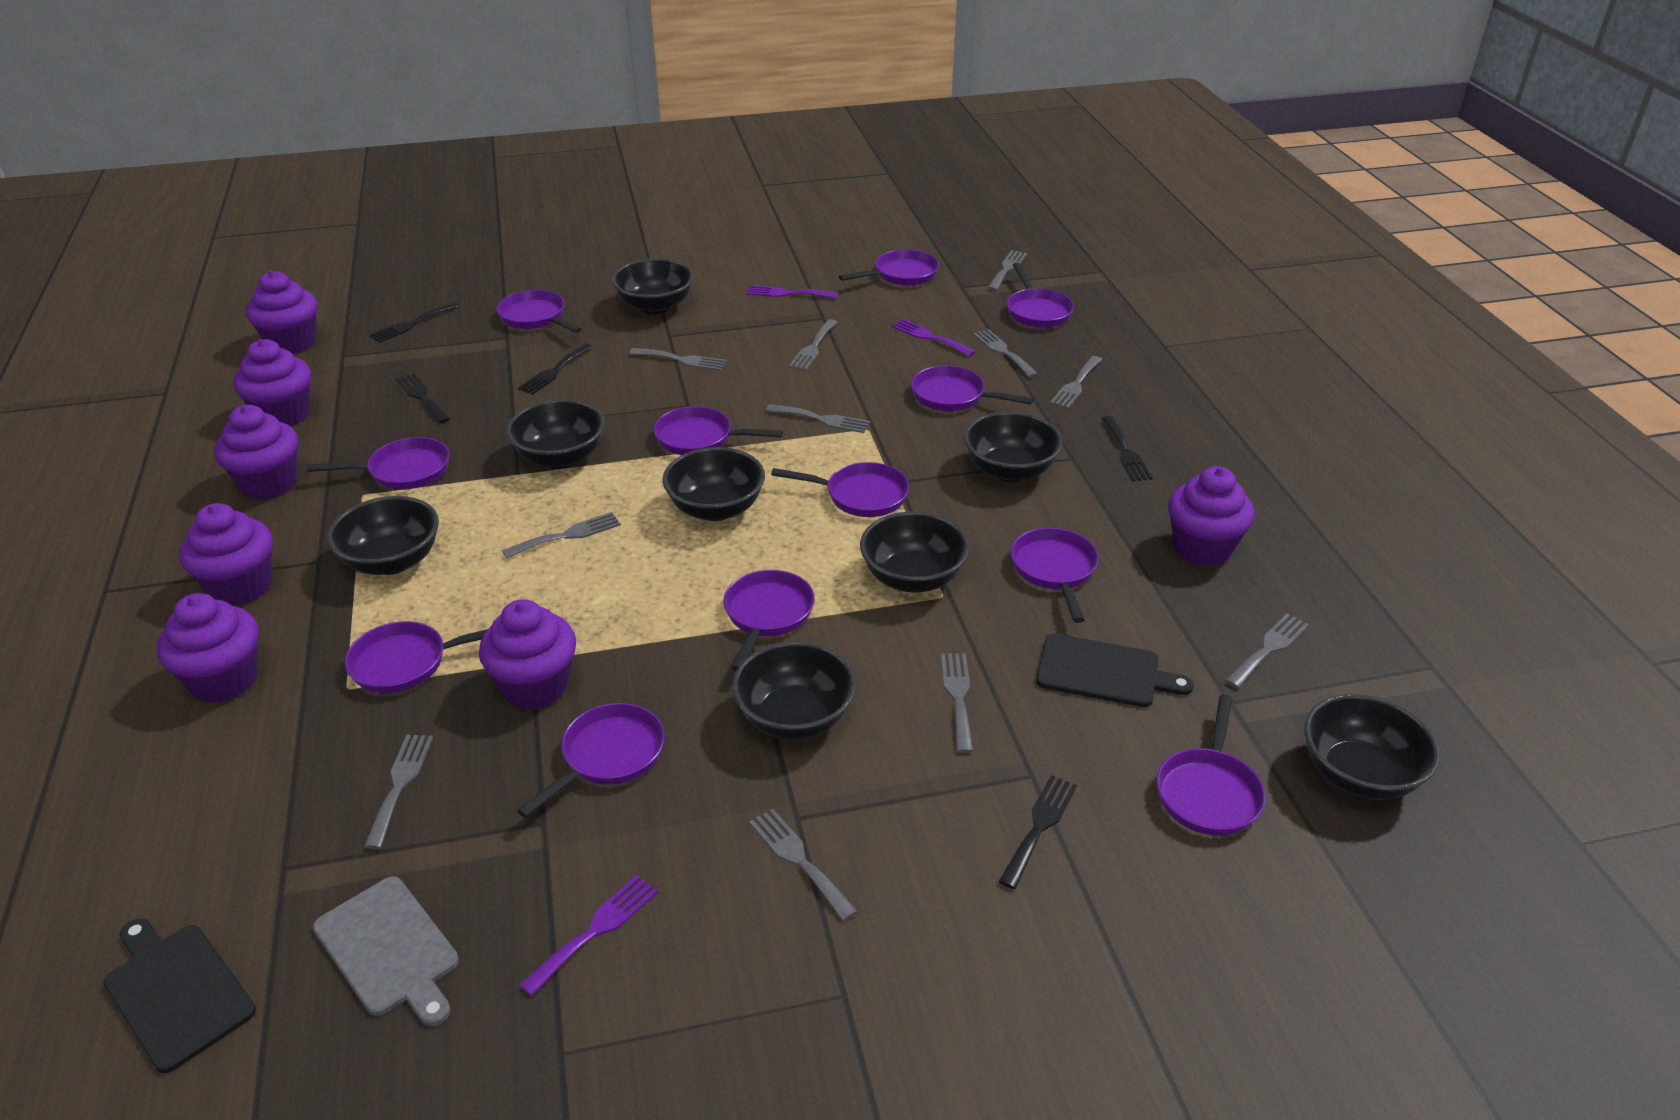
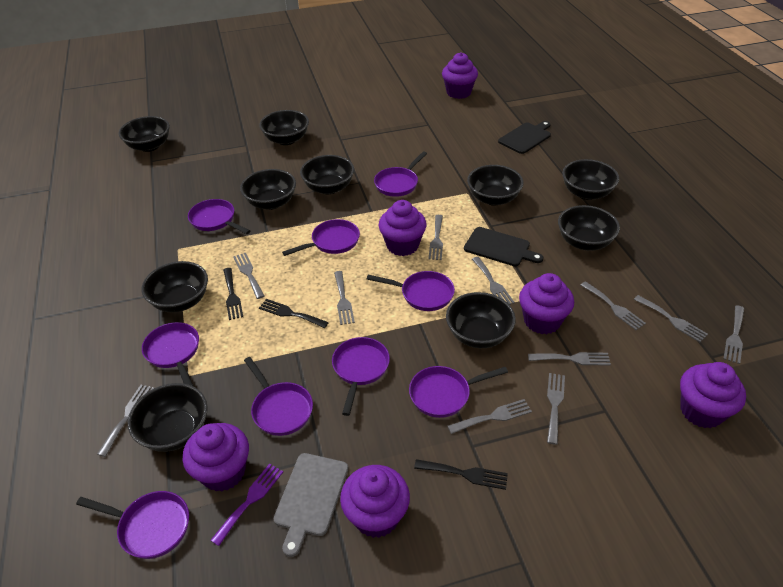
black bowl: 8 -> 10
black fork: 5 -> 3
purple cupcake: 7 -> 6
purple fork: 3 -> 1
purple pan: 12 -> 9

